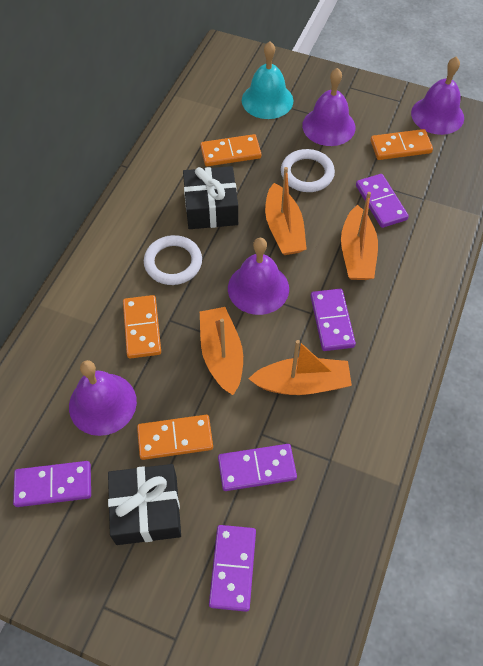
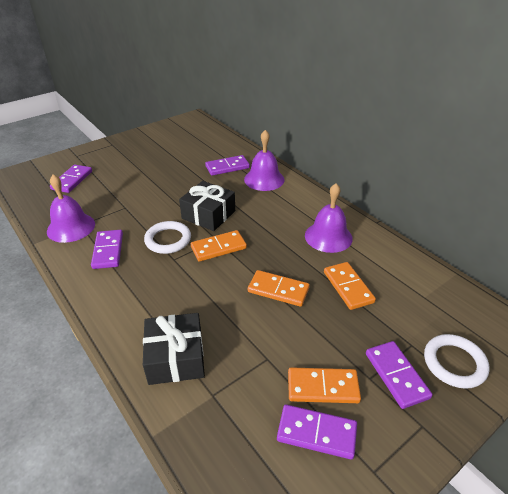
orange boat: 4 -> 0
purple bell: 4 -> 3
turquoise bell: 1 -> 0

